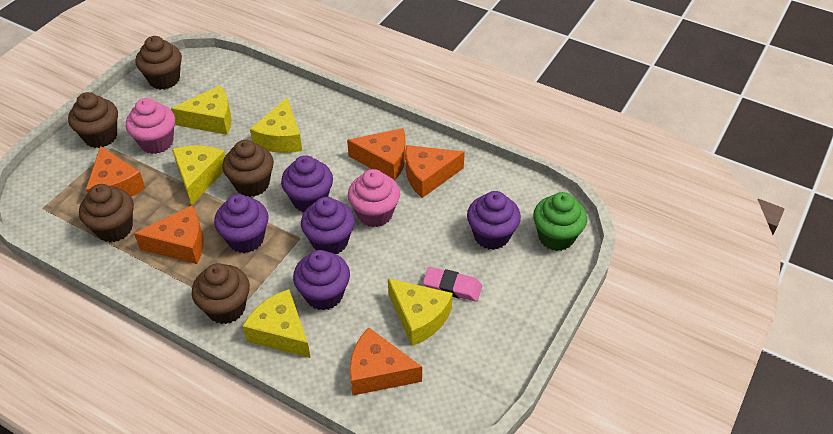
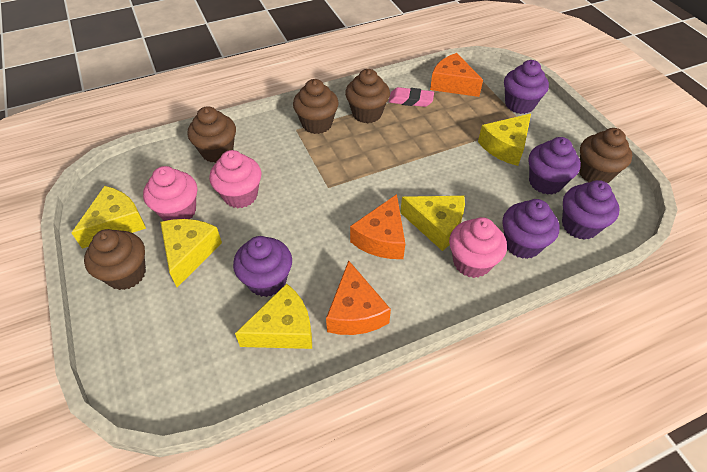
green cupcake: 1 -> 0
orange cheese: 5 -> 3
pink cupcake: 2 -> 3

